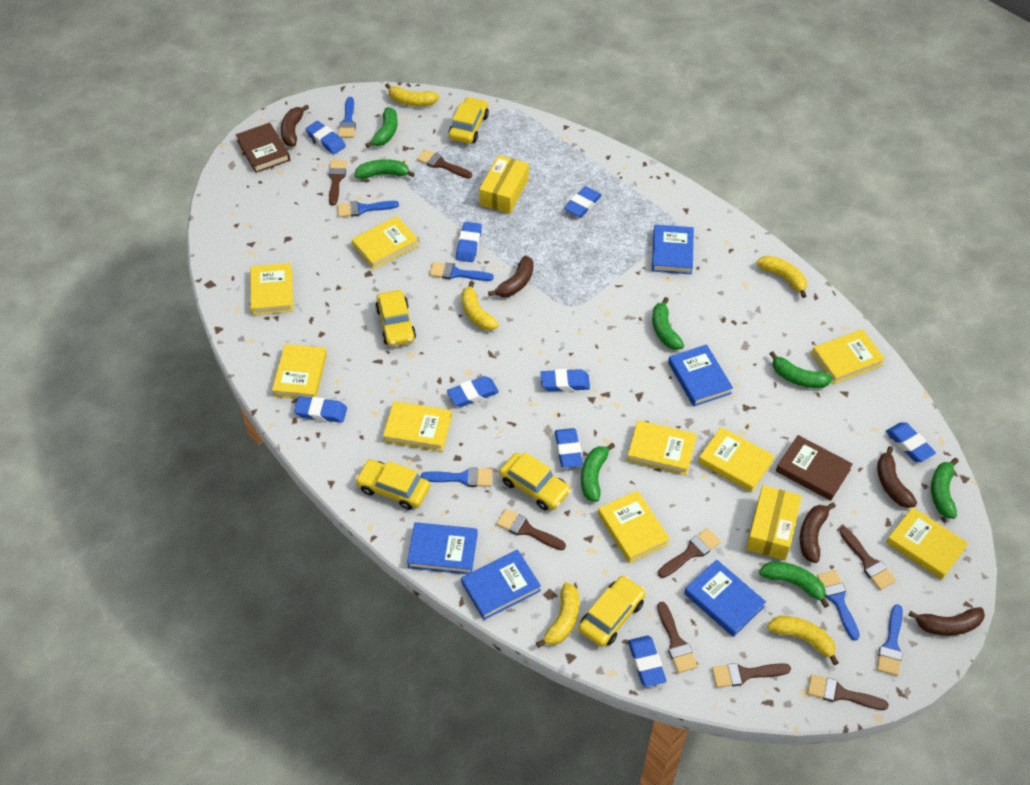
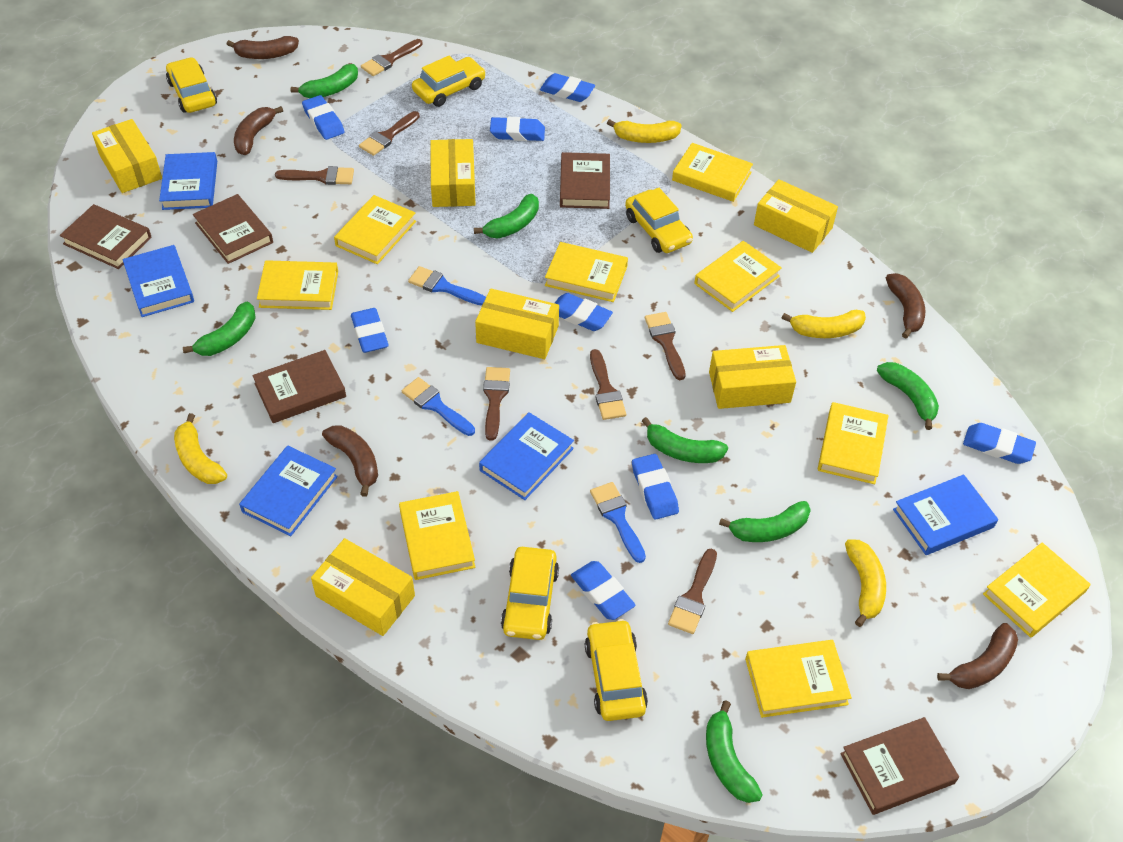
blue brush: 6 -> 3
blue eraser: 9 -> 8
brown book: 2 -> 5
brown brush: 8 -> 7
yellow banana: 5 -> 4
yellow box: 2 -> 6

